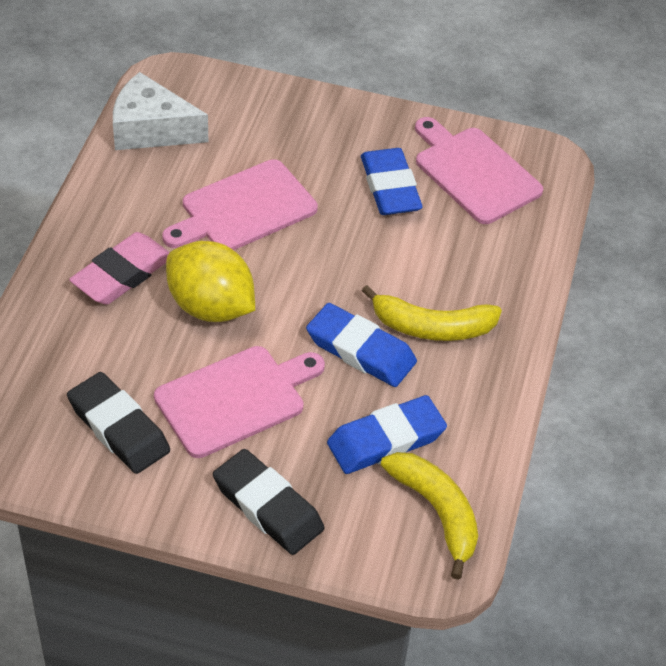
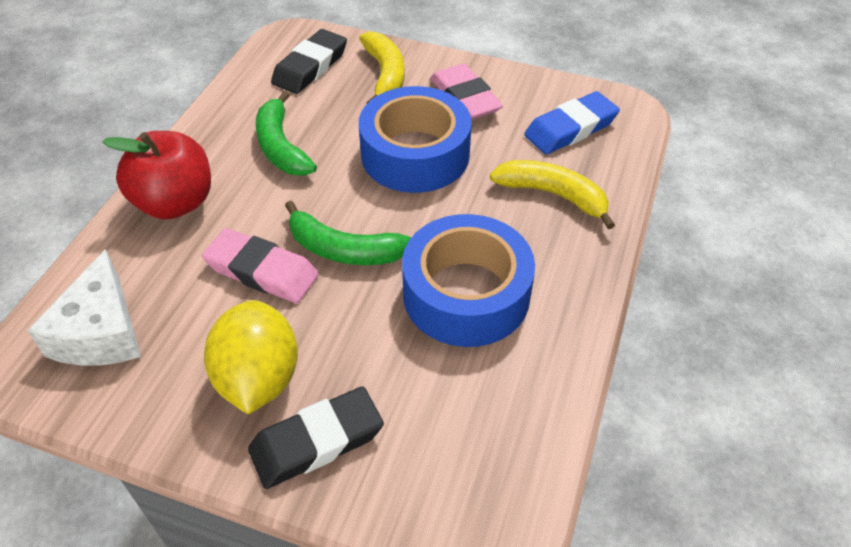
blue eraser: 3 -> 1
blue tape: 0 -> 2
green banana: 0 -> 2
pink cutting board: 3 -> 0
pink eraser: 1 -> 2
red apple: 0 -> 1

